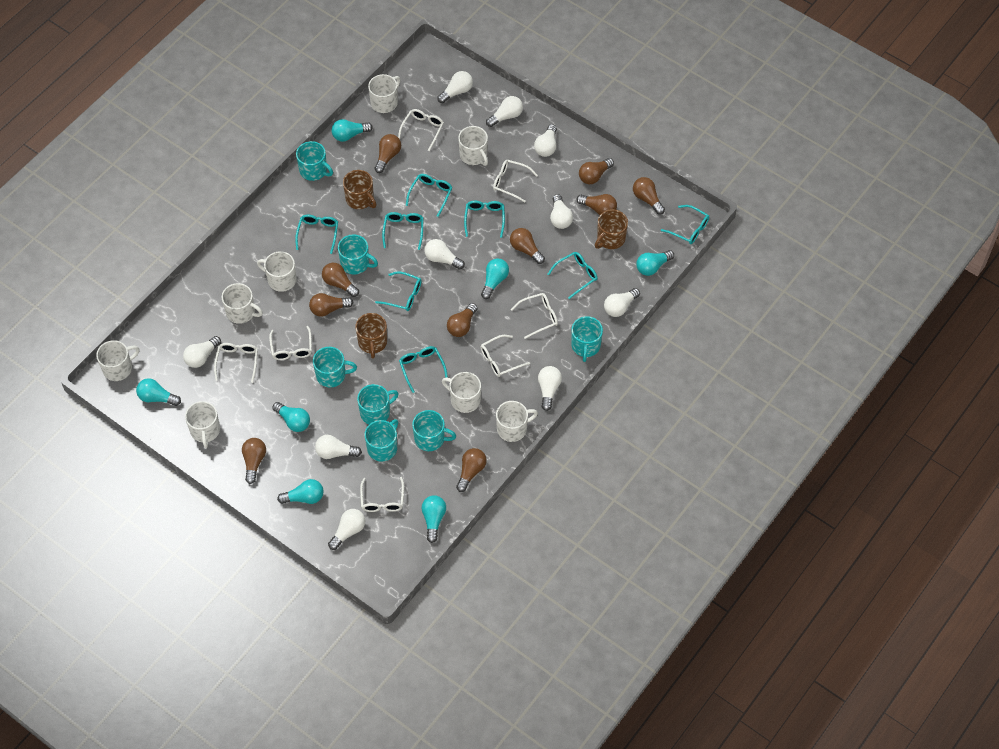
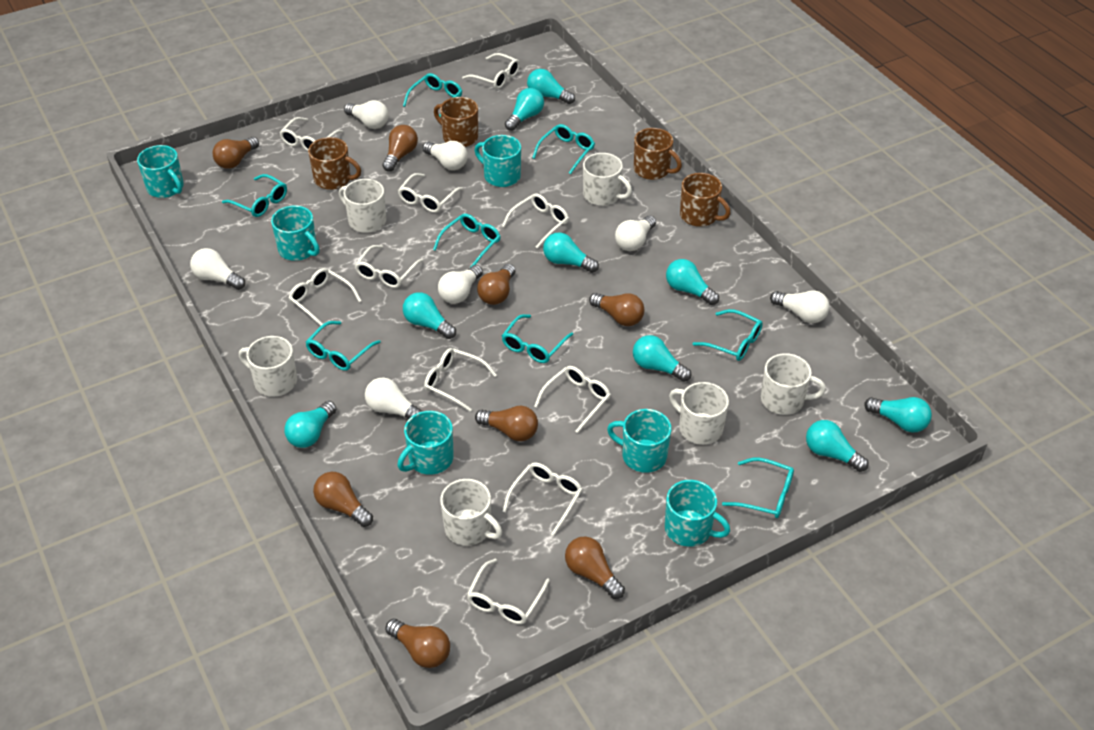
brown light bulb: 10 -> 8
brown mug: 3 -> 4
turquoise light bulb: 7 -> 9
turquoise mug: 7 -> 6
white glasses: 7 -> 10
white light bulb: 10 -> 7
white mug: 8 -> 6

